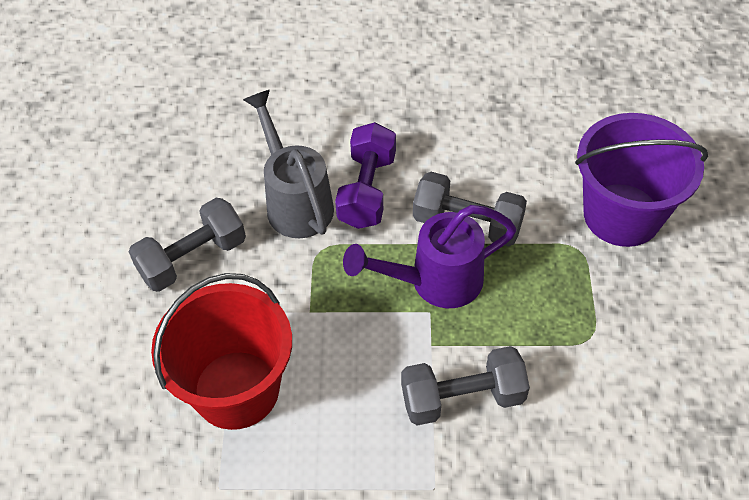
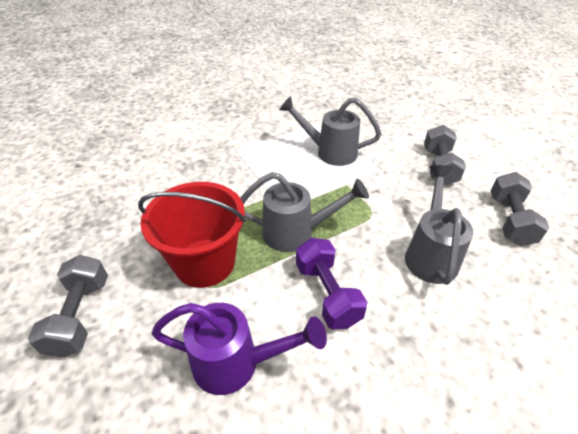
grey watering can: 1 -> 3
purple bucket: 1 -> 0

